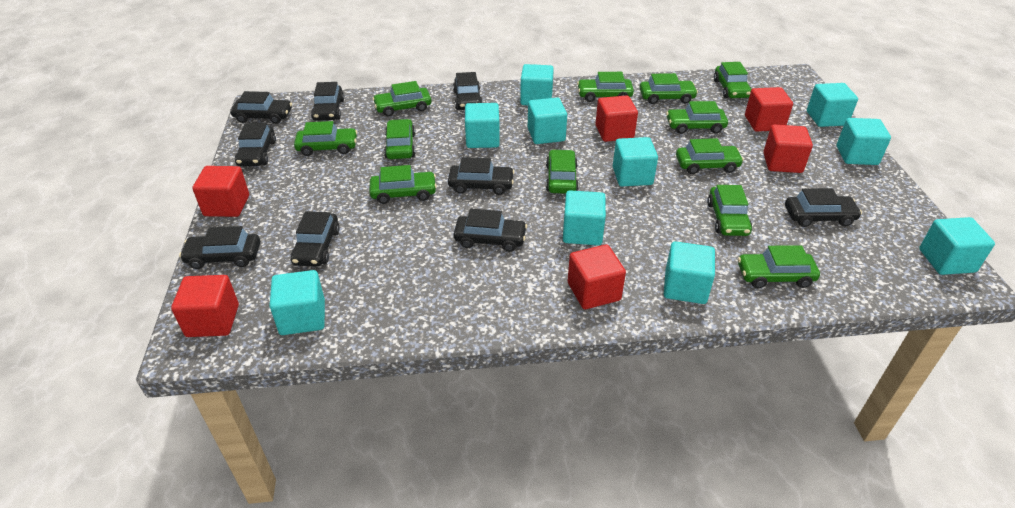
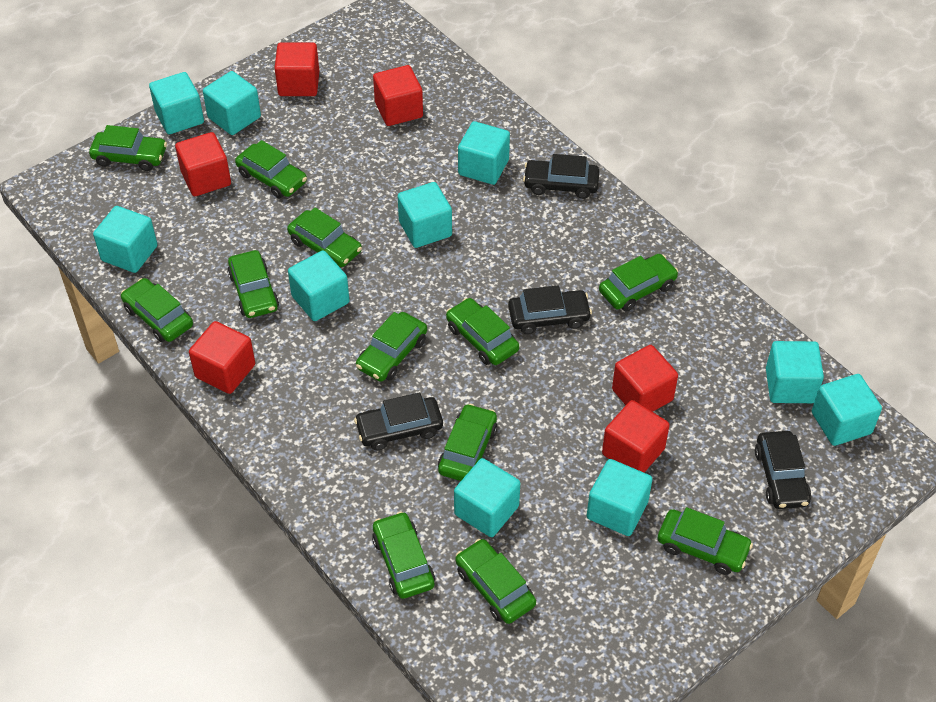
black car: 9 -> 4

